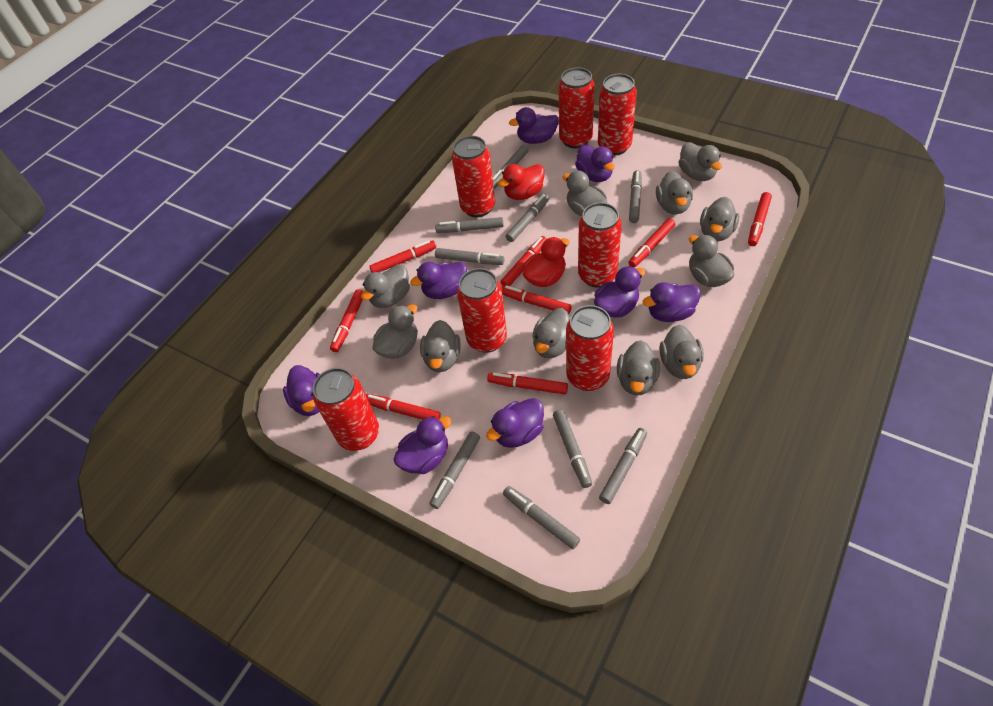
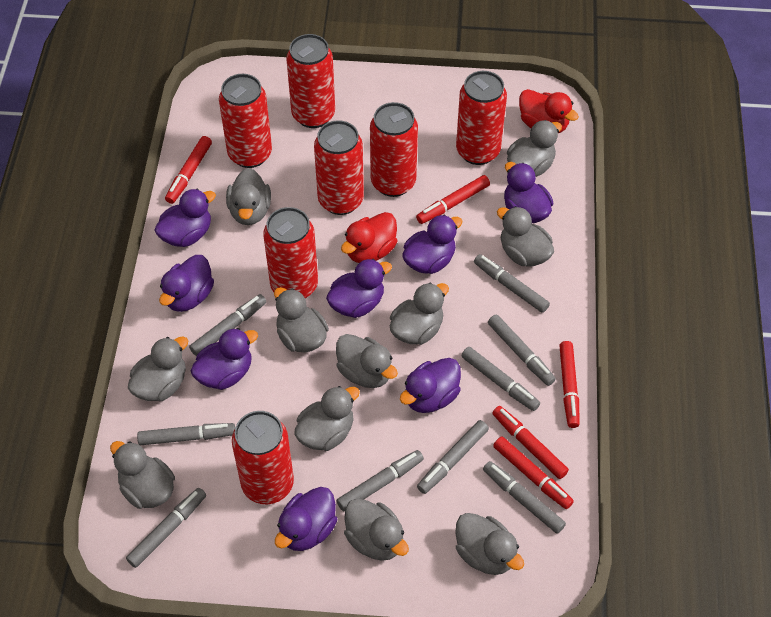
red marker: 8 -> 5

